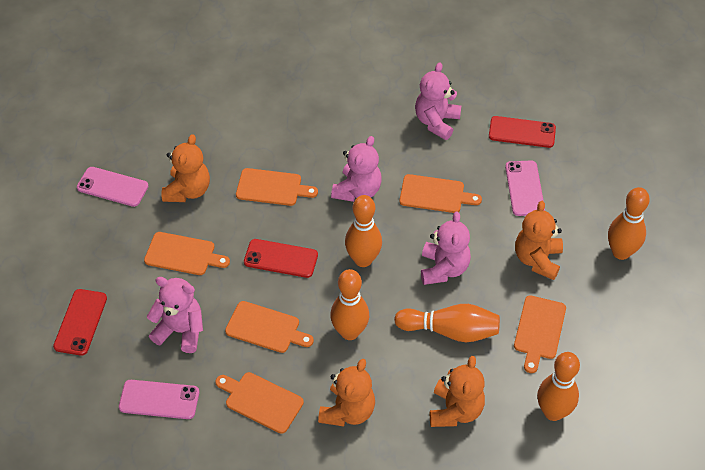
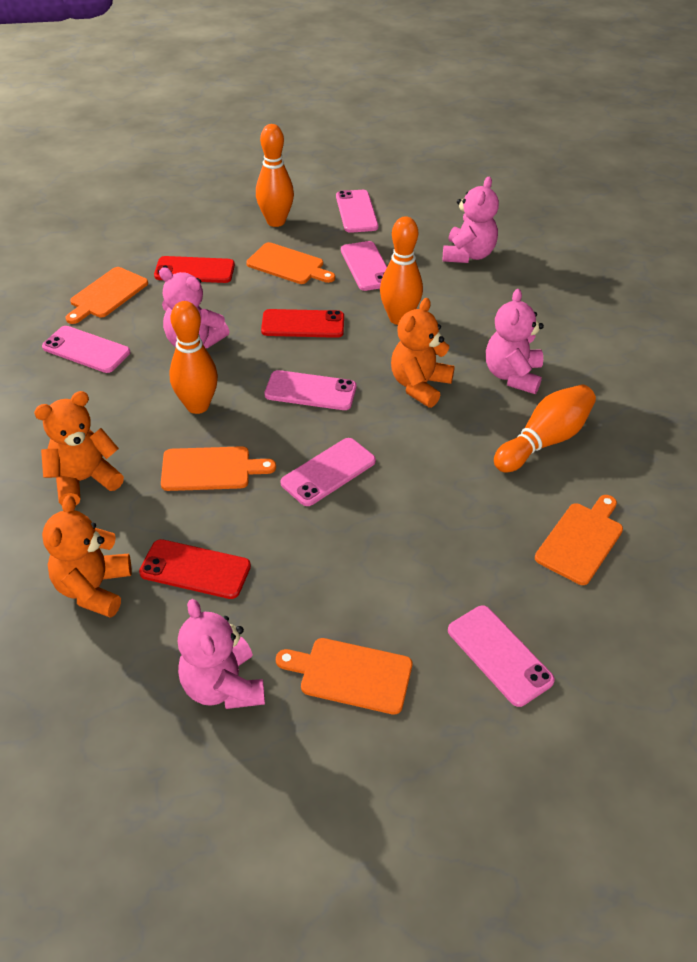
orange bowling pin: 5 -> 4
orange cutting board: 6 -> 5
orange teddy bear: 4 -> 3
pink phone: 3 -> 6

